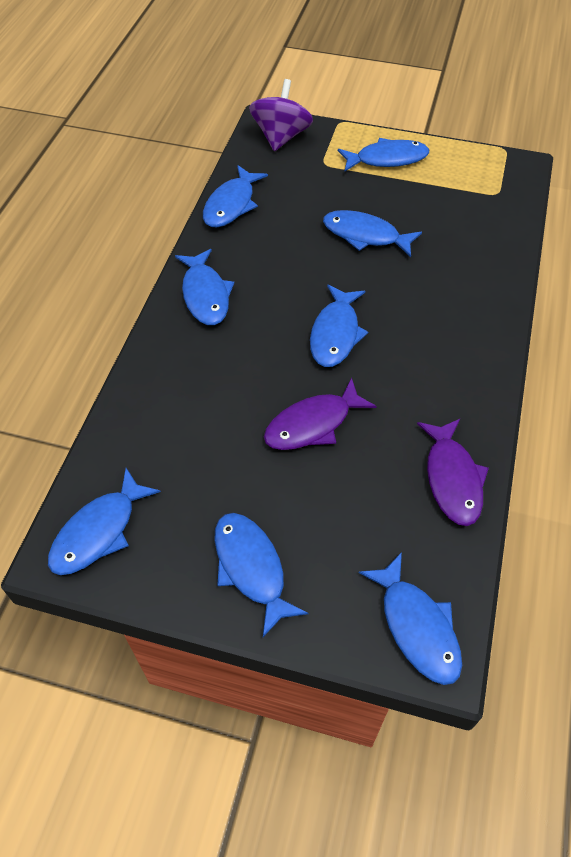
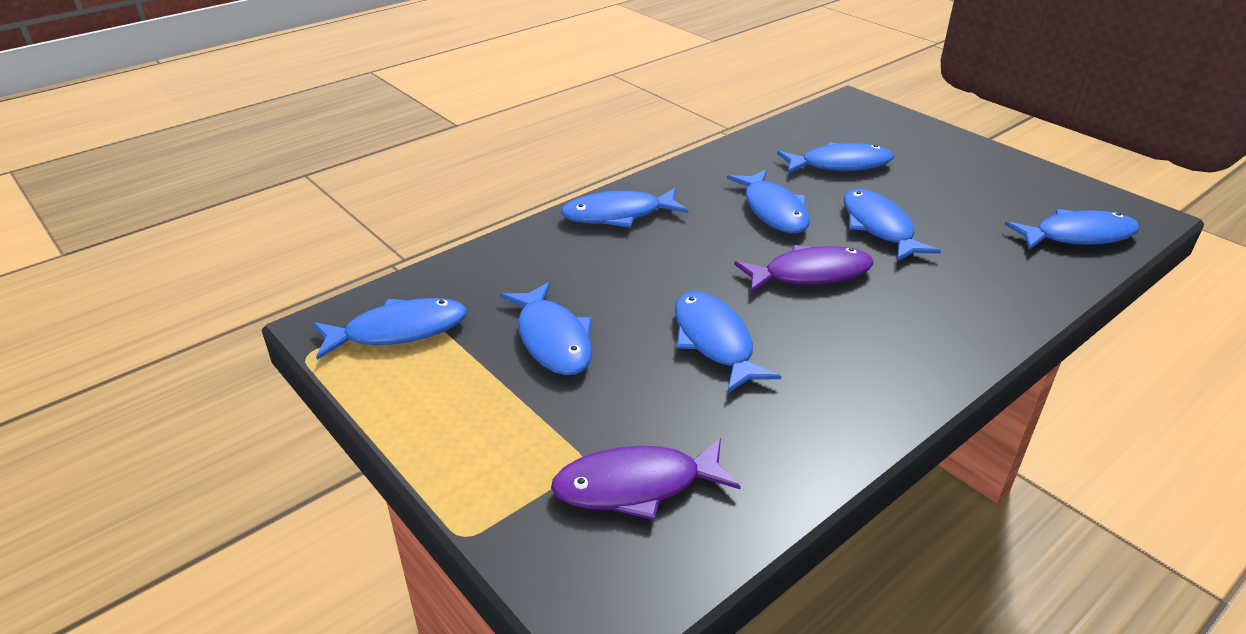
purple spinning top: 1 -> 0

